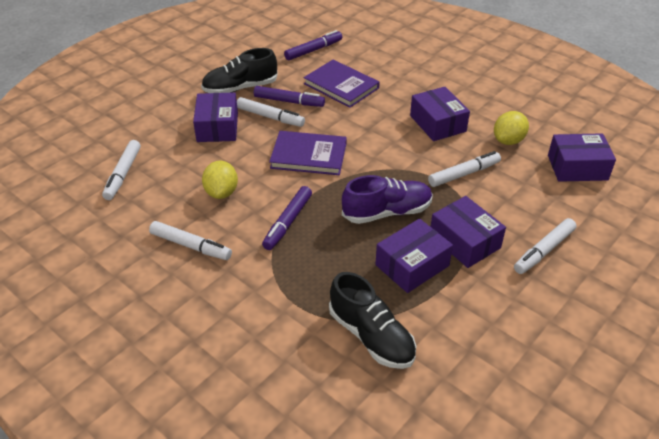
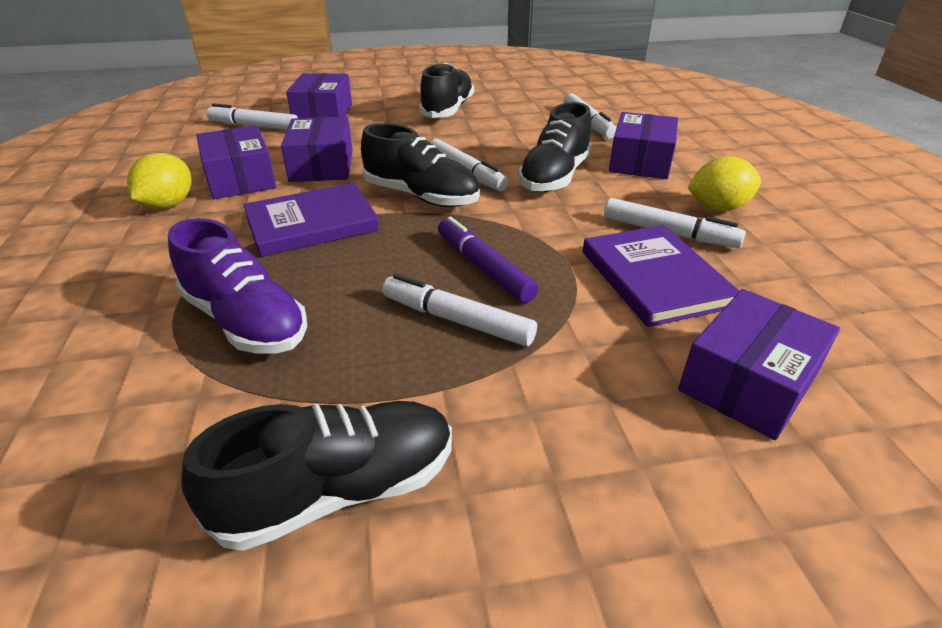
black shoe: 2 -> 4
purple marker: 3 -> 1

